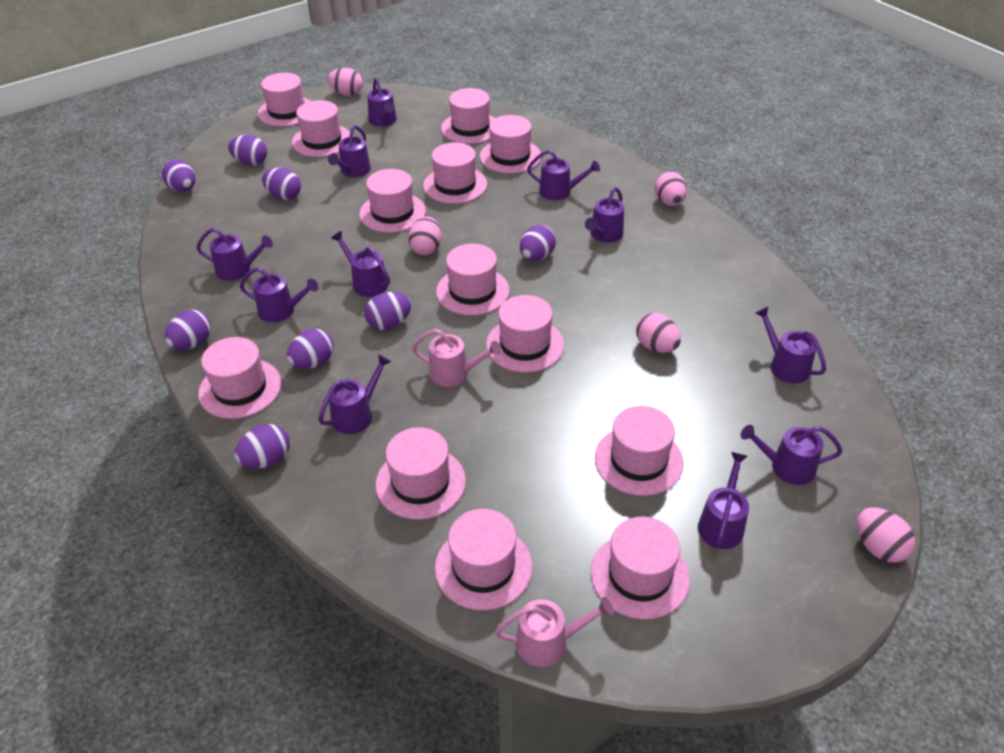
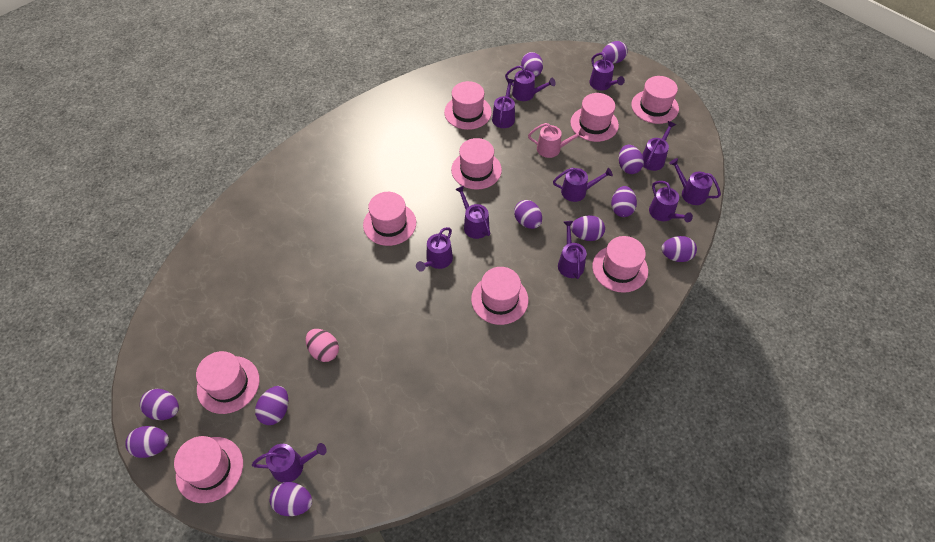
pink egg: 5 -> 1
pink hat: 13 -> 9
pink watering can: 2 -> 1
purple egg: 8 -> 11

